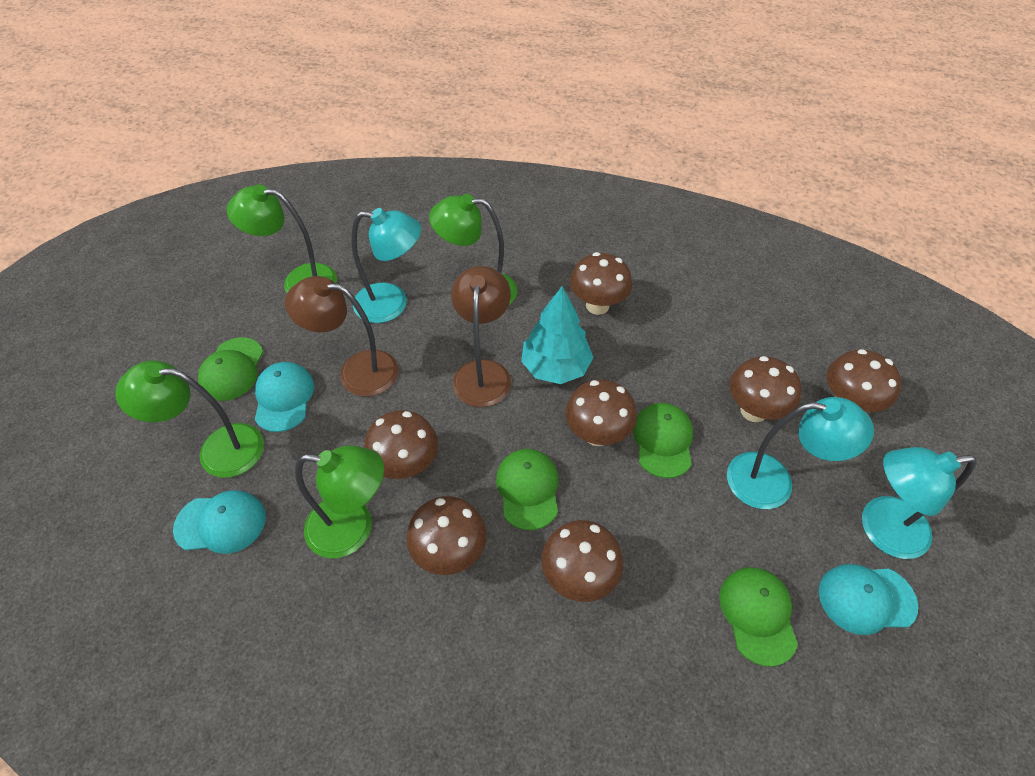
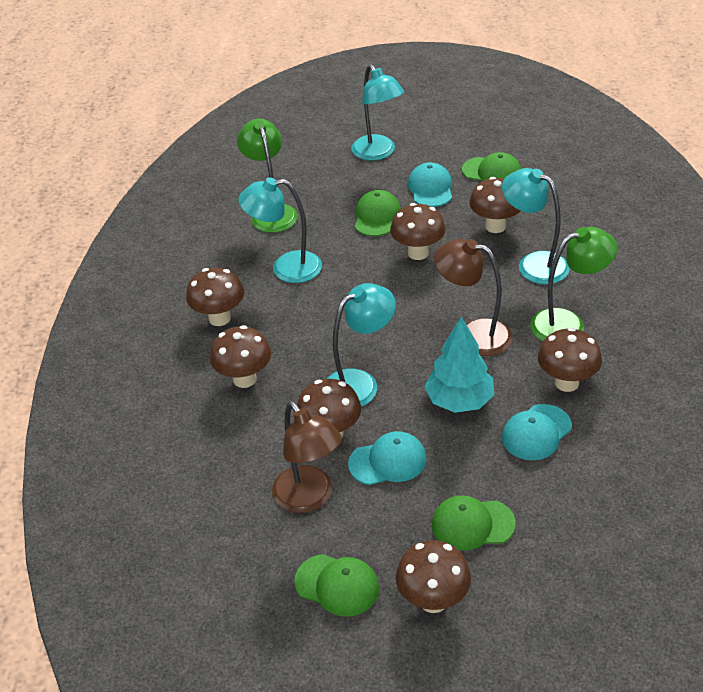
green lamp: 4 -> 2
turquoise lamp: 3 -> 4

